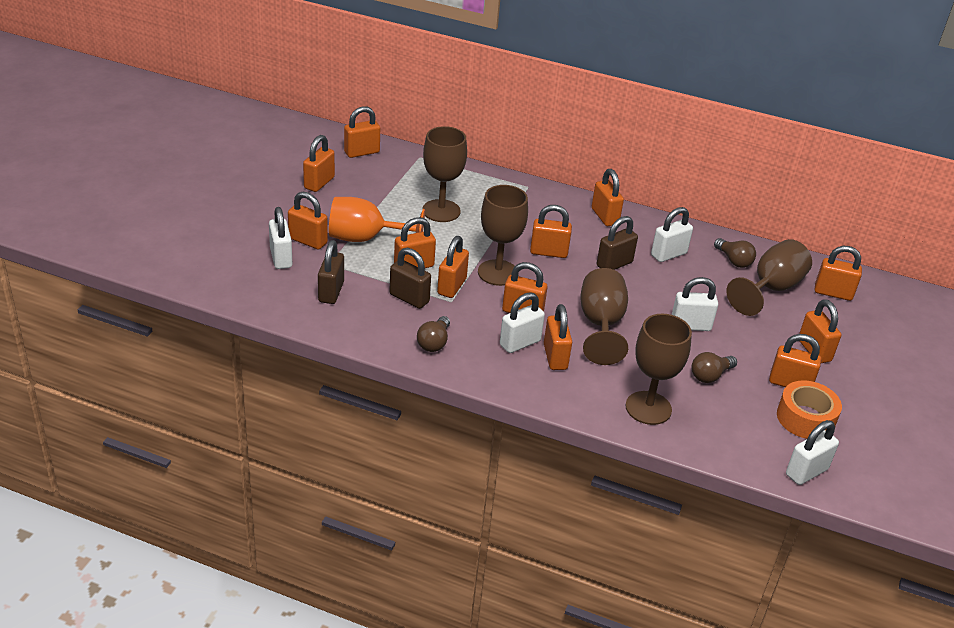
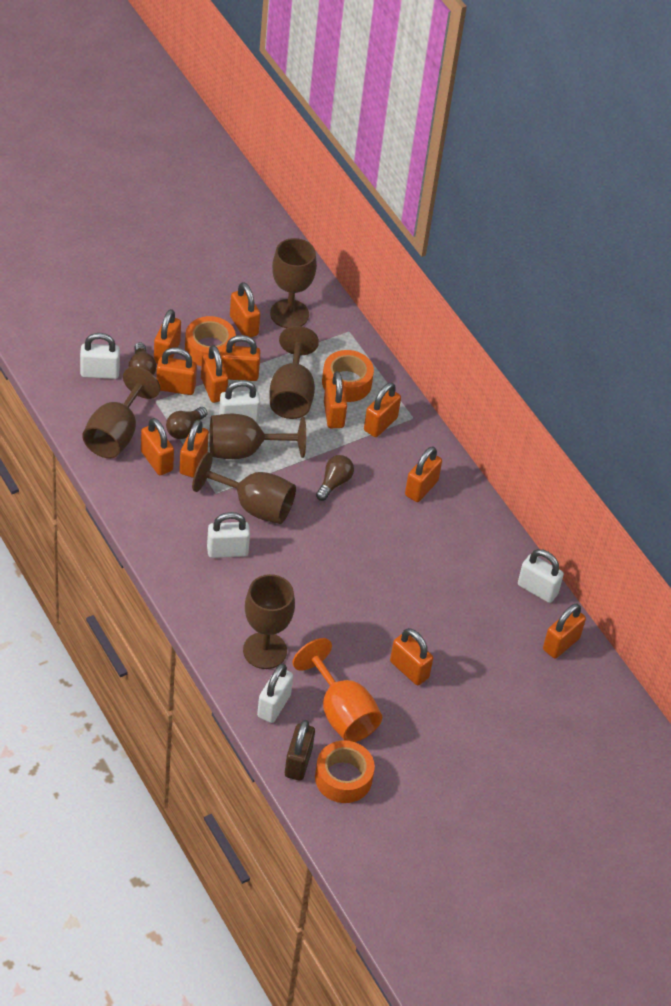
brown goblet: 5 -> 6
brown padlock: 3 -> 1
orange tape: 1 -> 3

